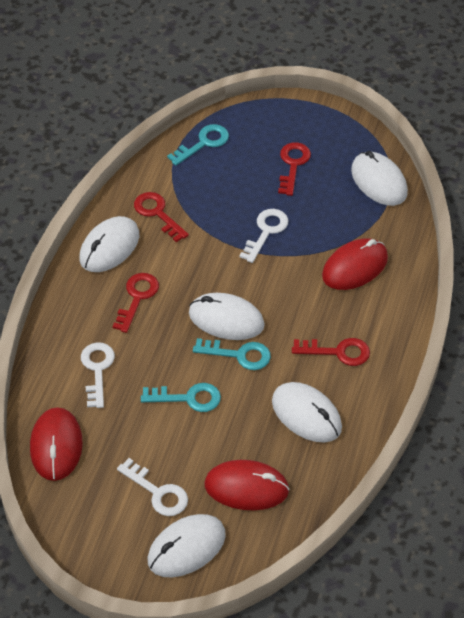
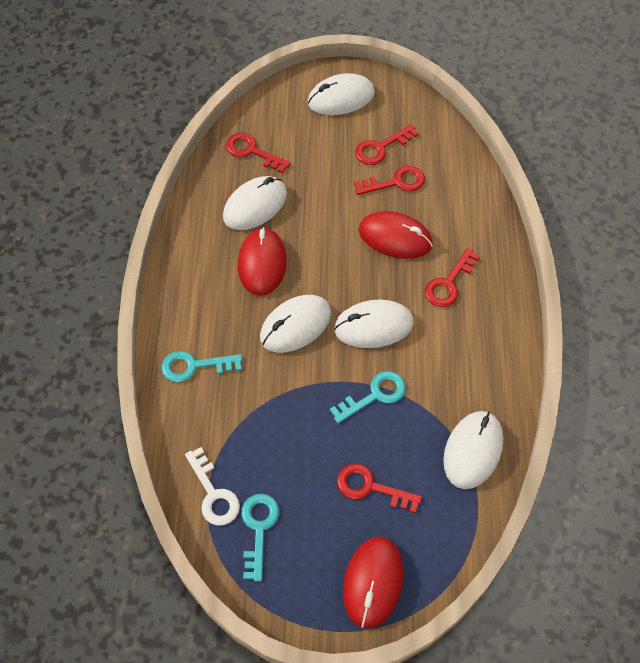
red key: 4 -> 5
white key: 3 -> 1

